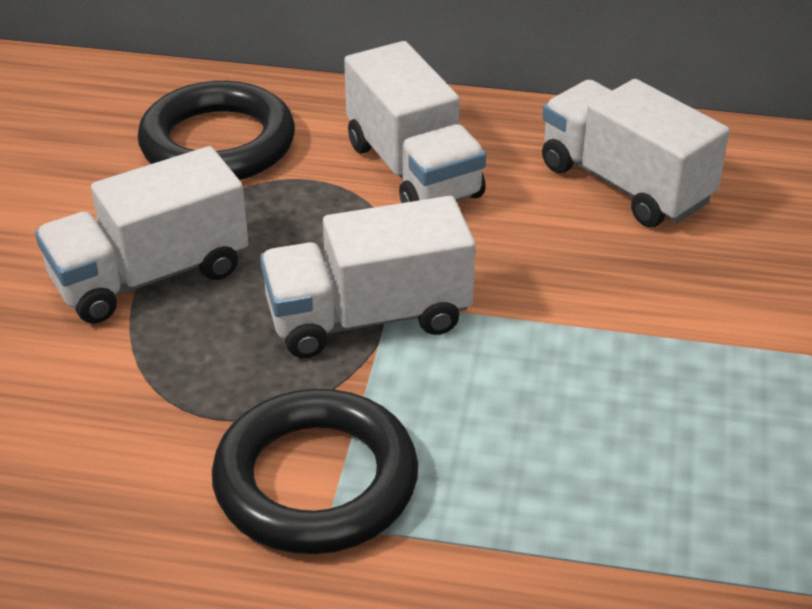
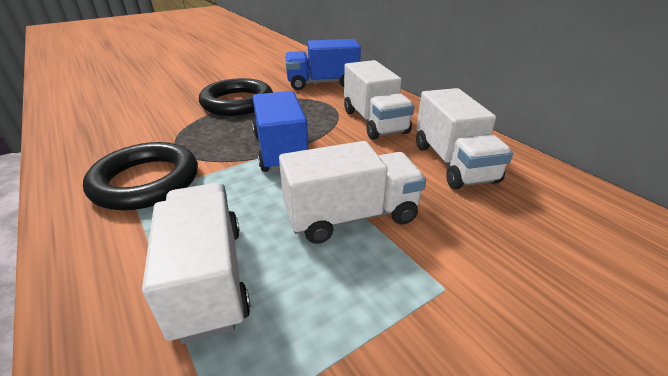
blue truck: 0 -> 2

